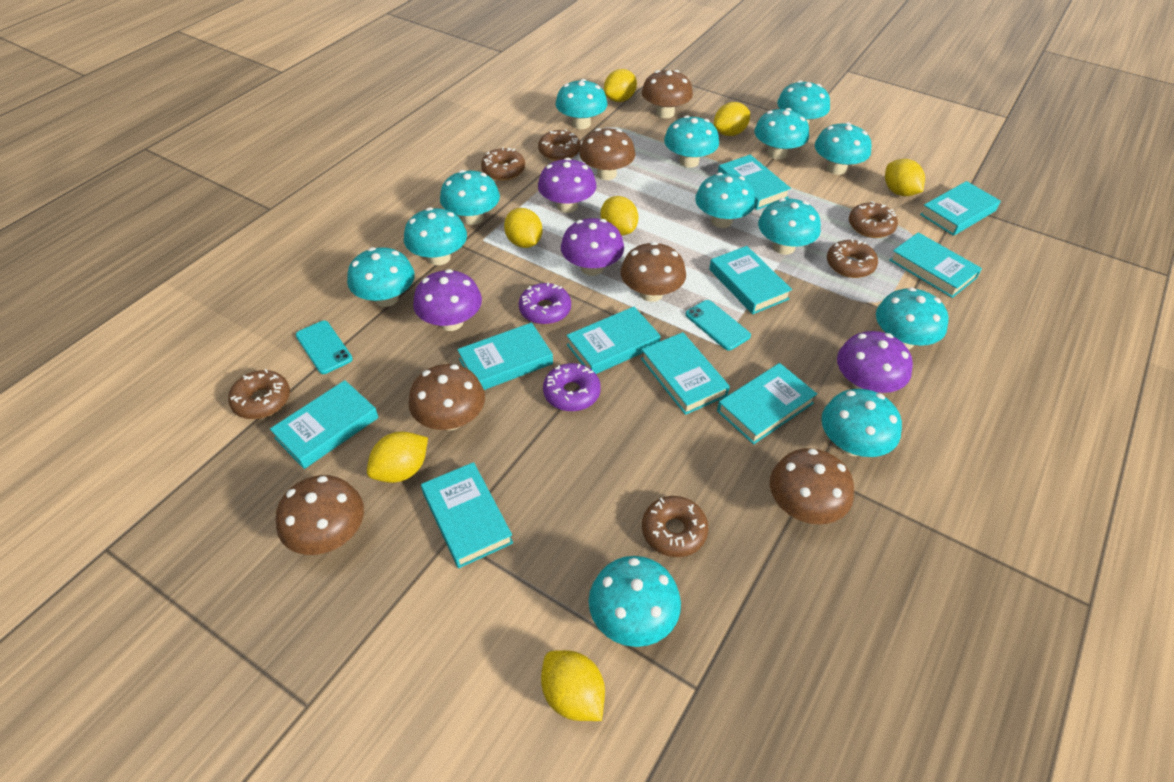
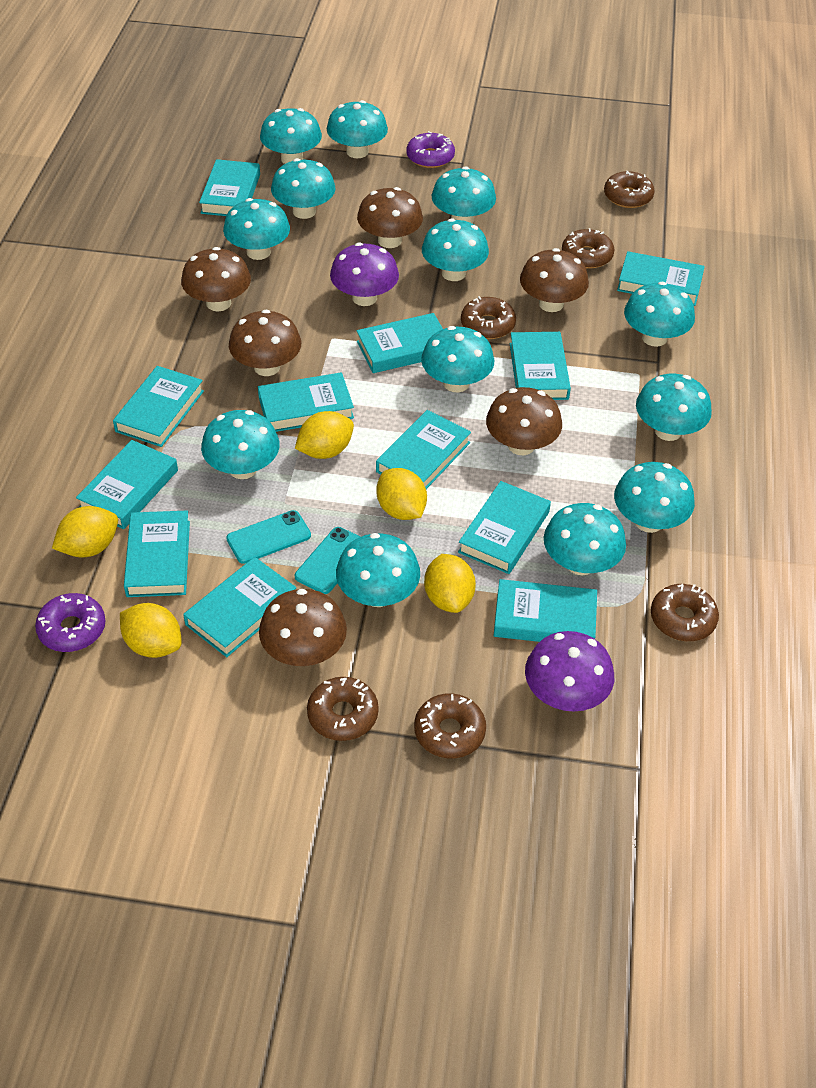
purple mushroom: 4 -> 2
turquoise book: 10 -> 12
yellow lemon: 7 -> 5

